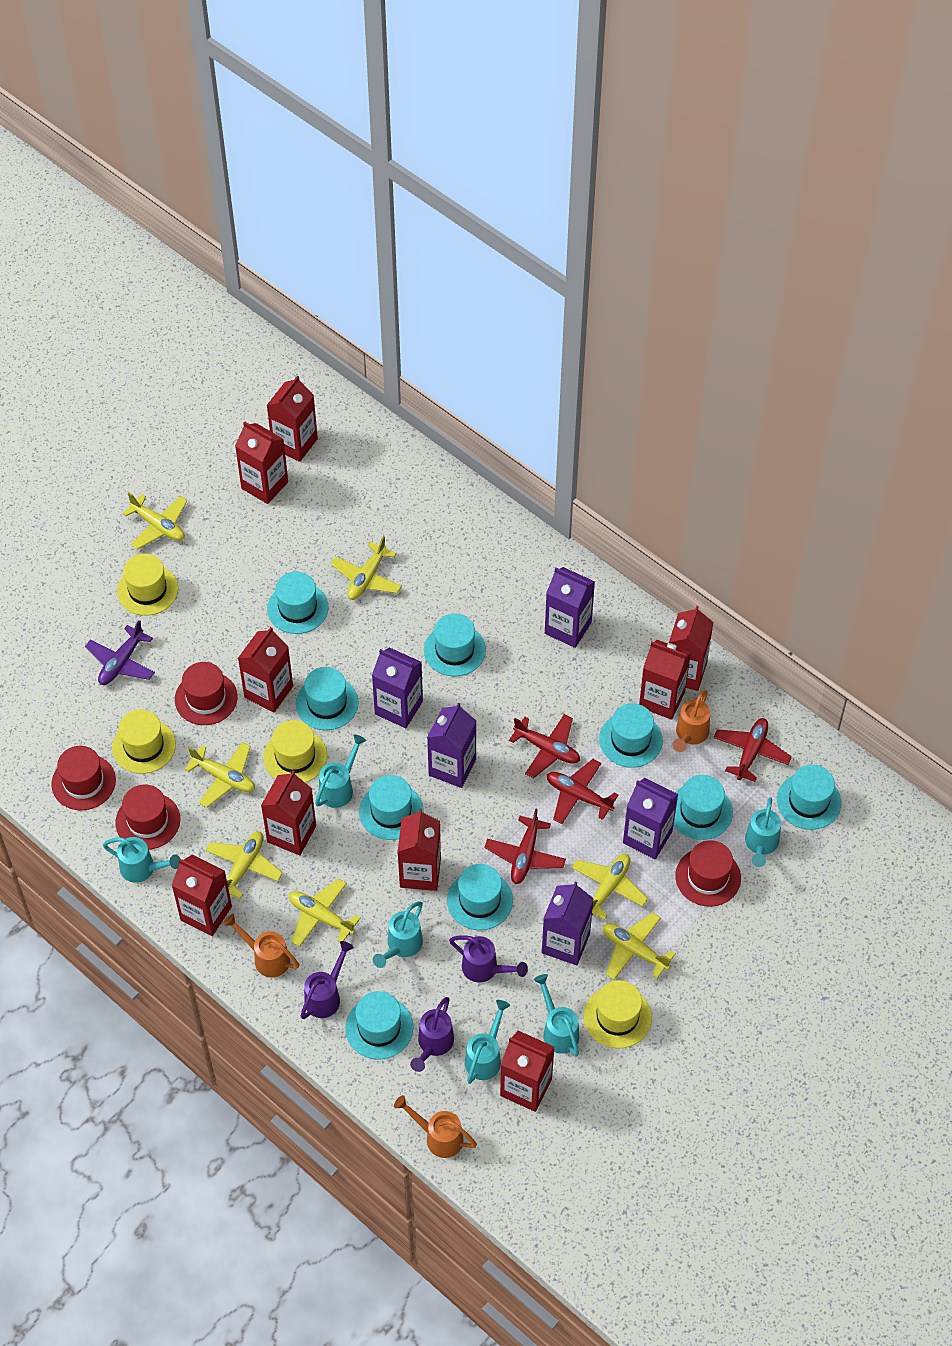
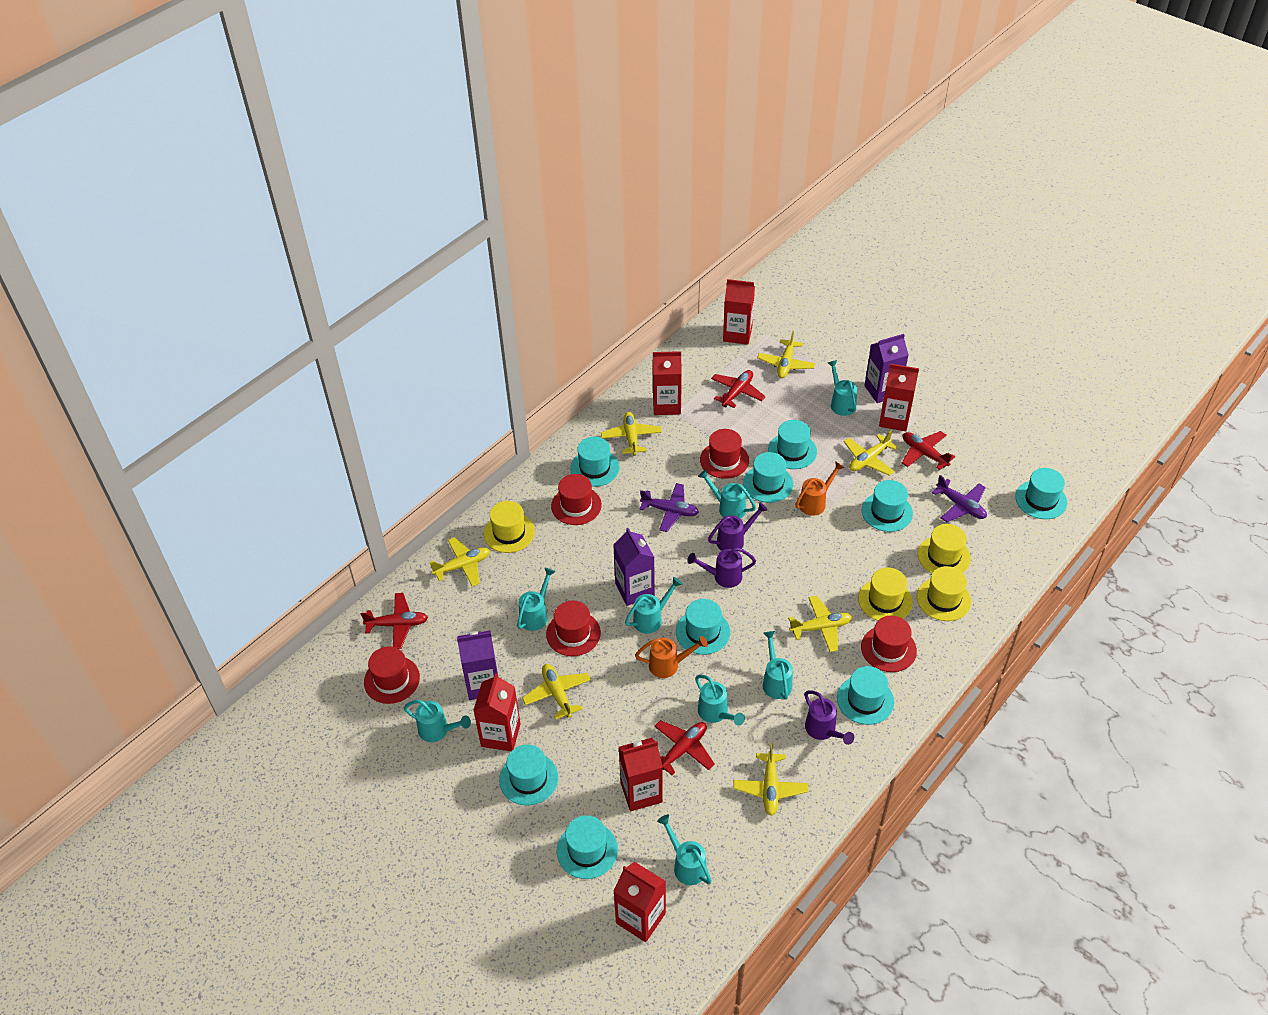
orange watering can: 3 -> 2
purple carton: 5 -> 3
purple plane: 1 -> 2
red carton: 9 -> 6
red hat: 4 -> 5
turquoise watering can: 6 -> 8

